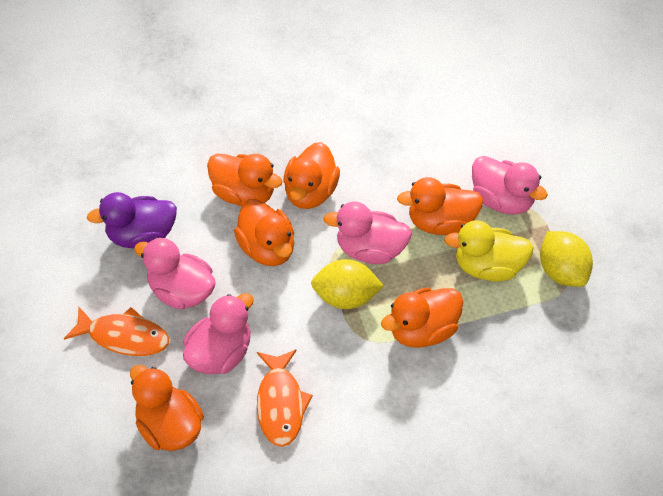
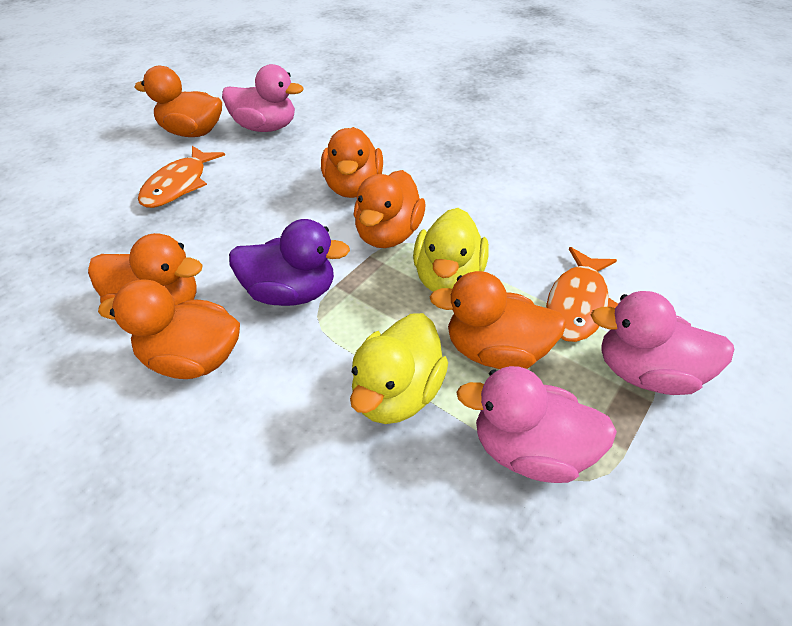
pink duck: 4 -> 3
yellow duck: 1 -> 2
yellow lemon: 2 -> 0

